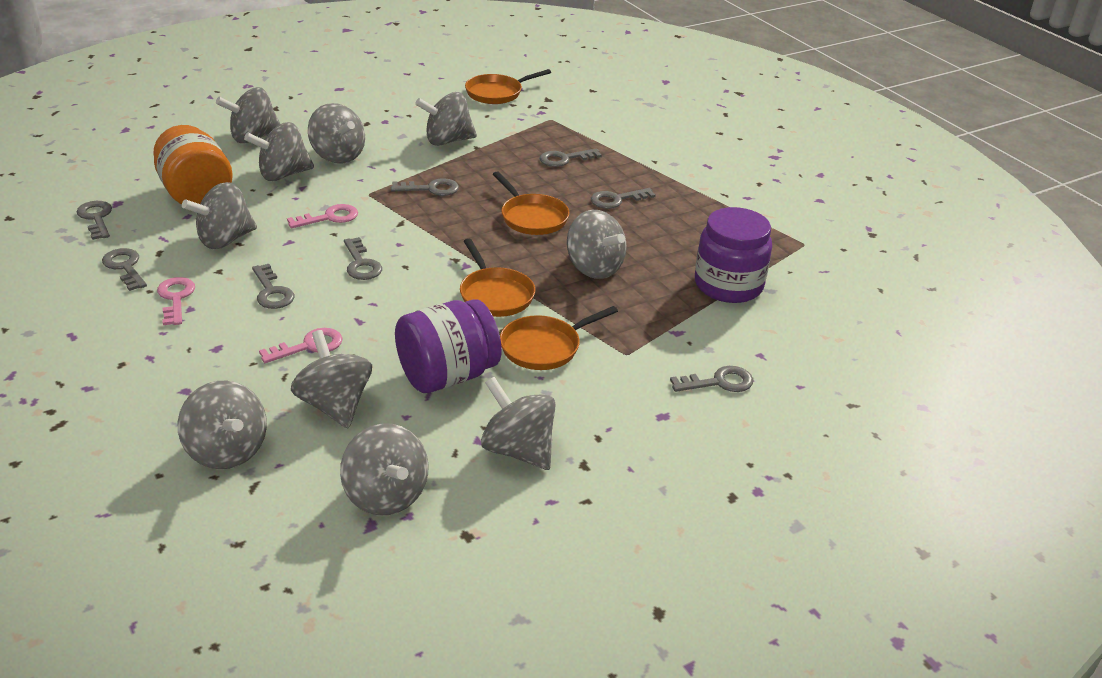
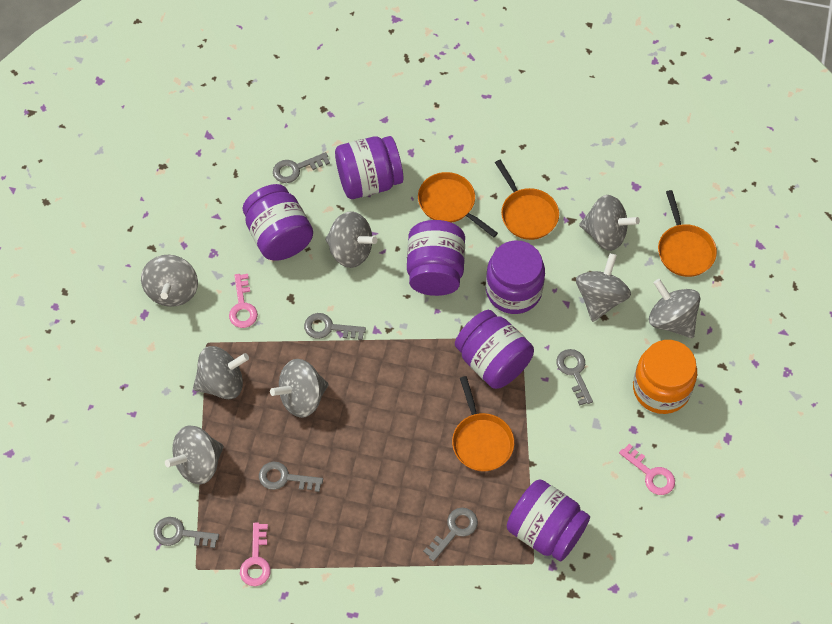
grey key: 8 -> 6
grey spinning top: 10 -> 8
purple jar: 2 -> 6

